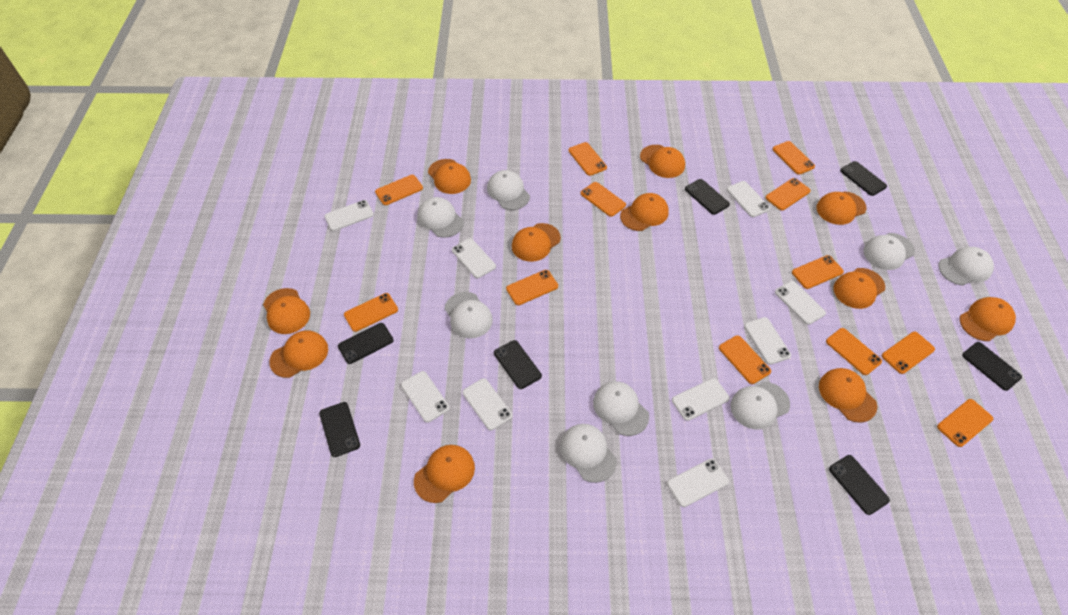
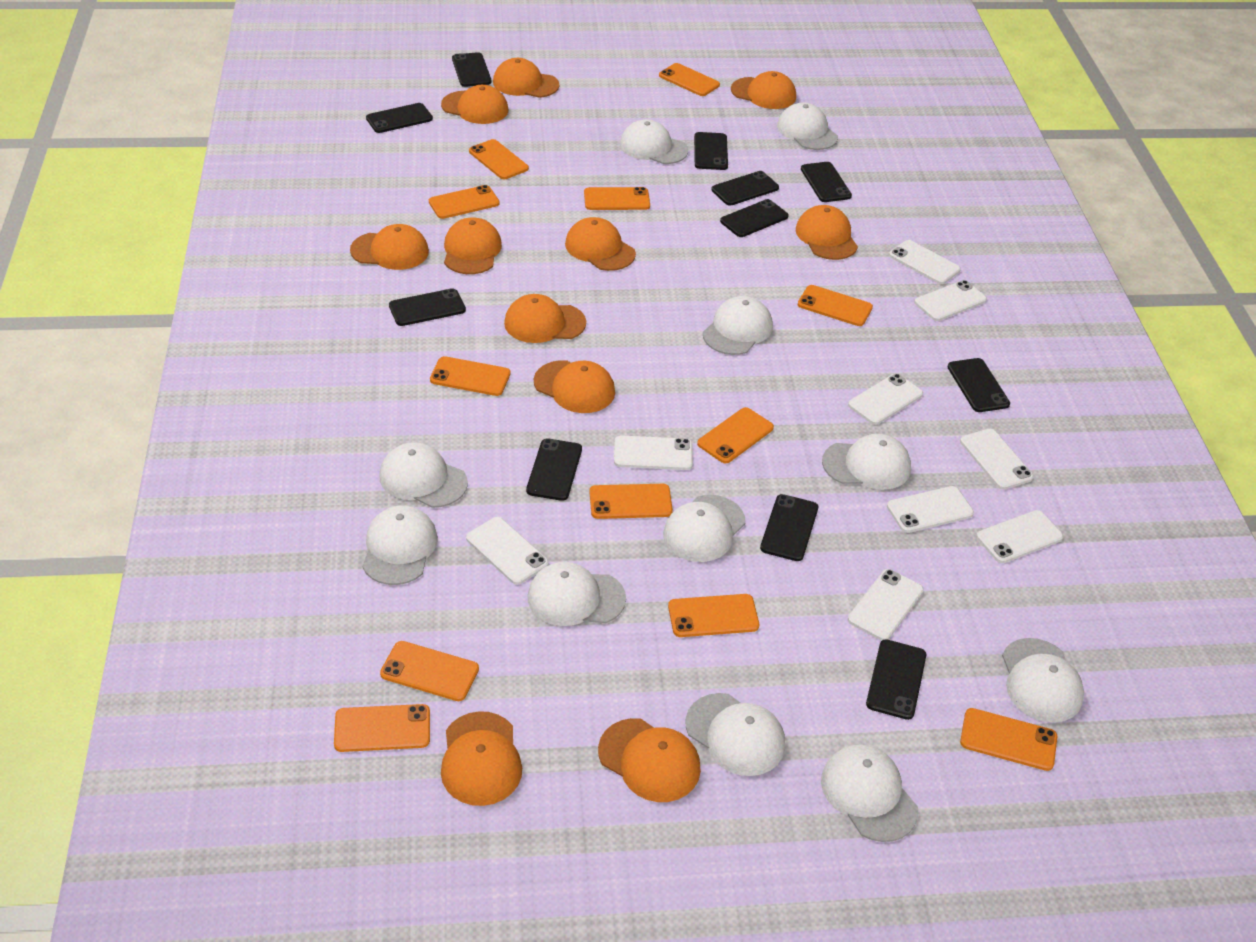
black phone: 7 -> 11
white cap: 8 -> 11

